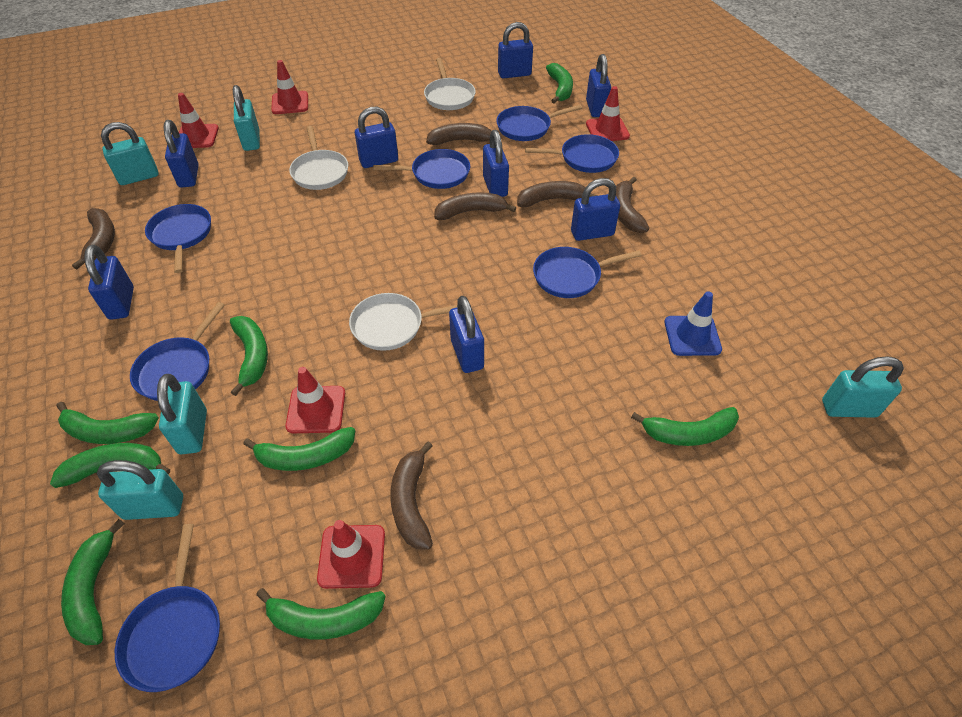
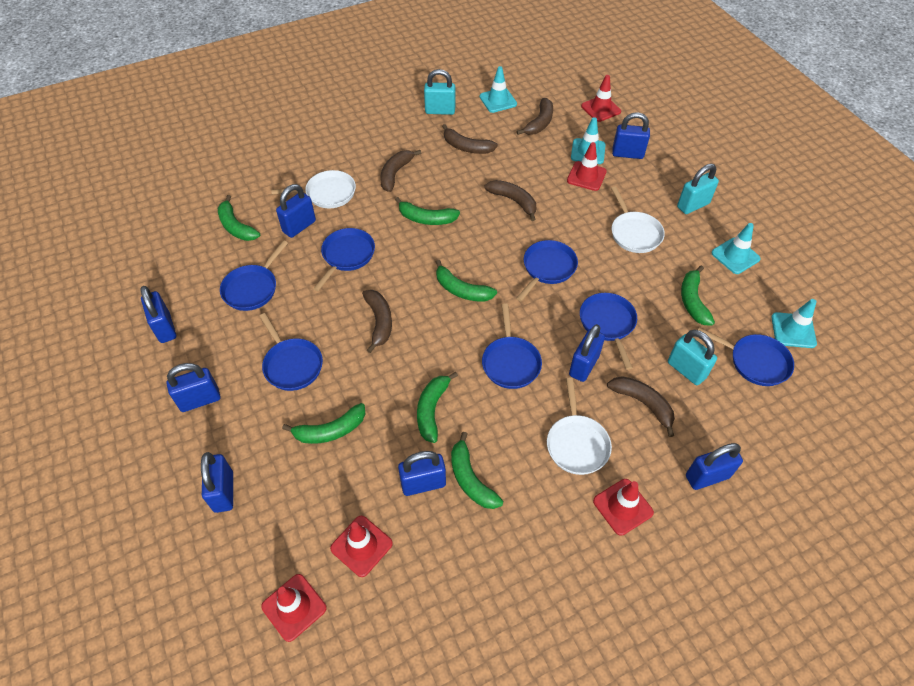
blue traffic cone: 1 -> 0
green banana: 8 -> 7
turquoise padlock: 5 -> 3
turquoise traffic cone: 0 -> 4

